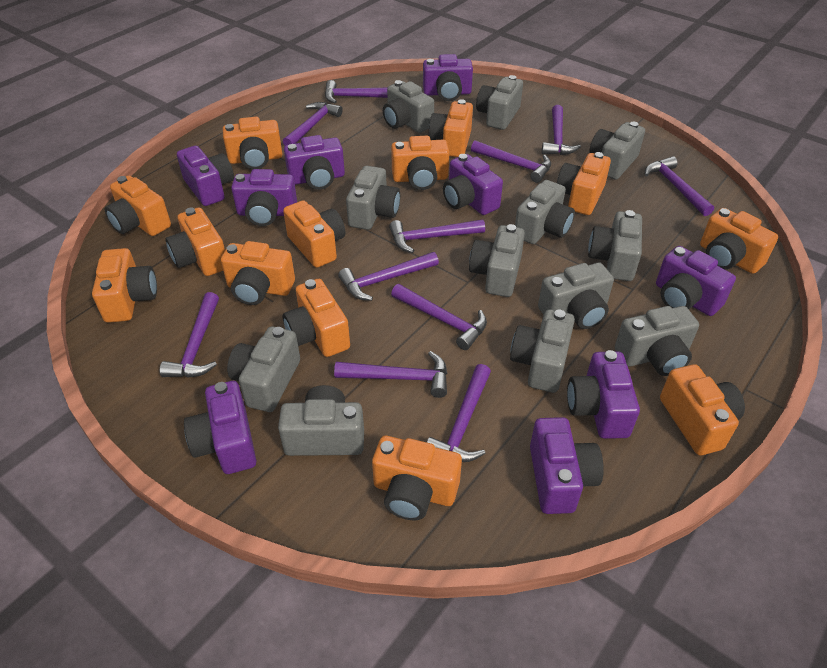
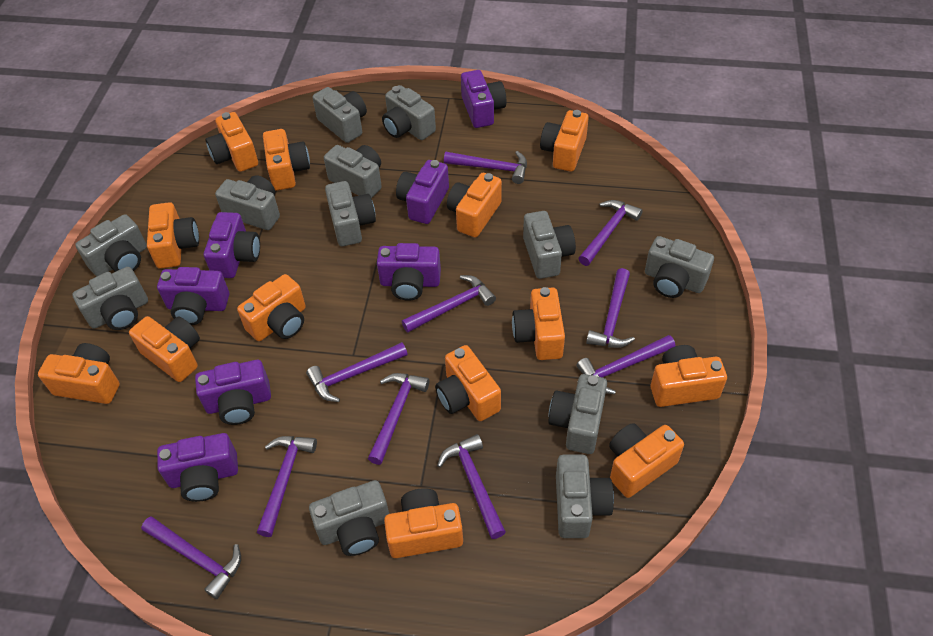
purple camera: 9 -> 7
purple hammer: 11 -> 10

